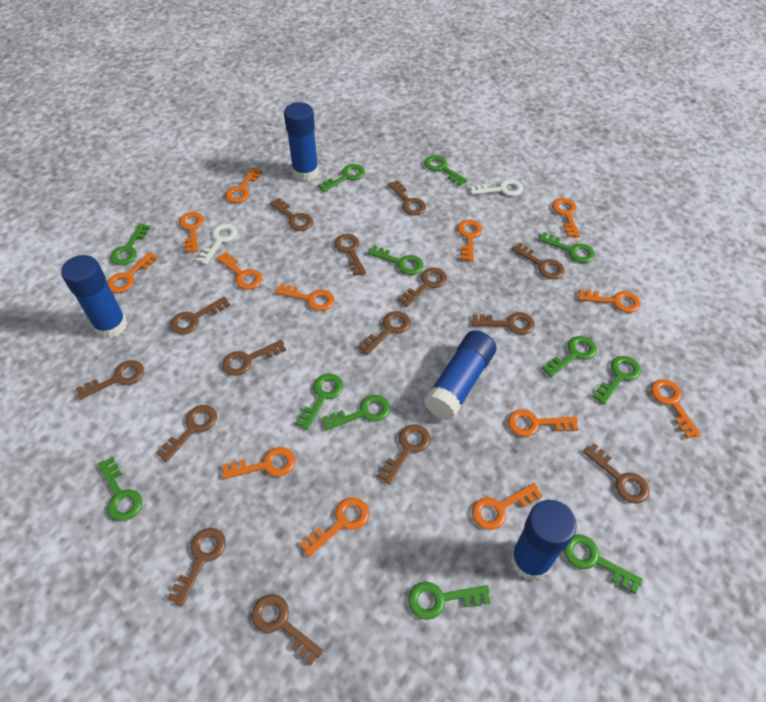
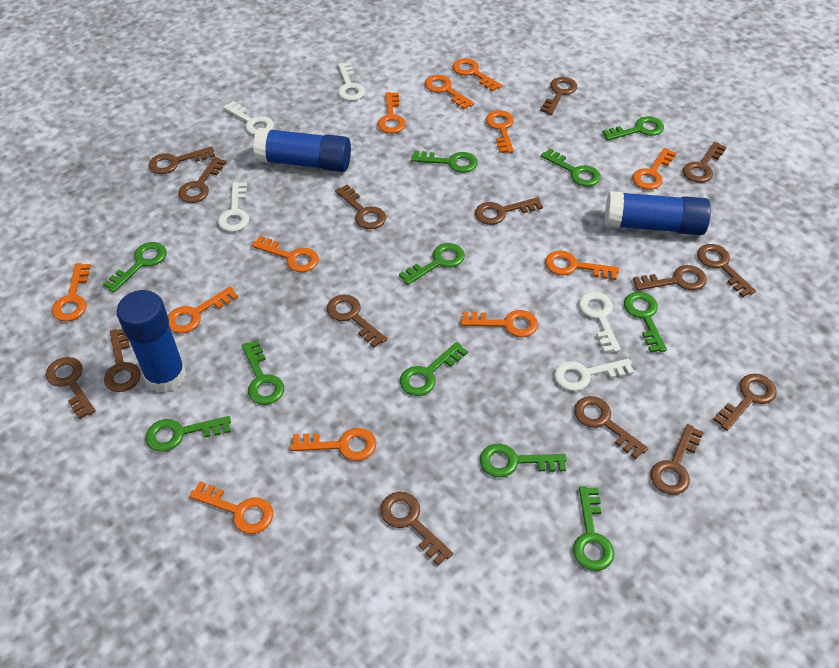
blue glue stick: 4 -> 3
green key: 12 -> 11
orange key: 13 -> 12
white key: 2 -> 5

